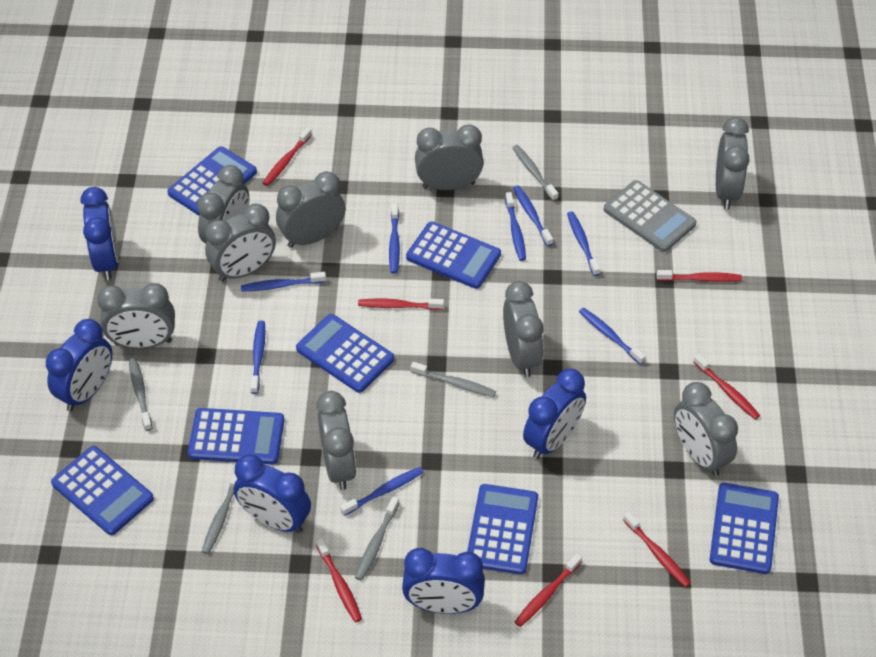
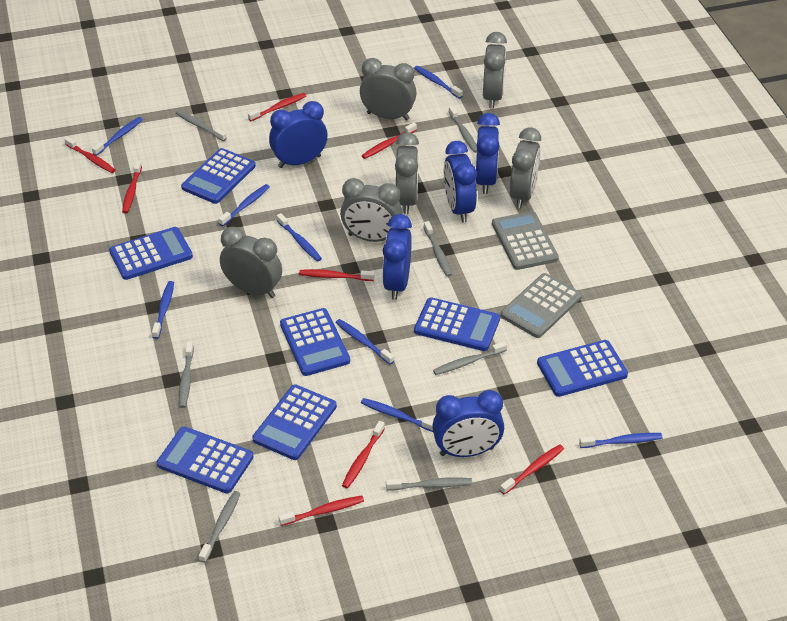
grey calculator: 1 -> 2
grey clock: 9 -> 6
grey toothbrush: 5 -> 7
red toothbrush: 7 -> 8

